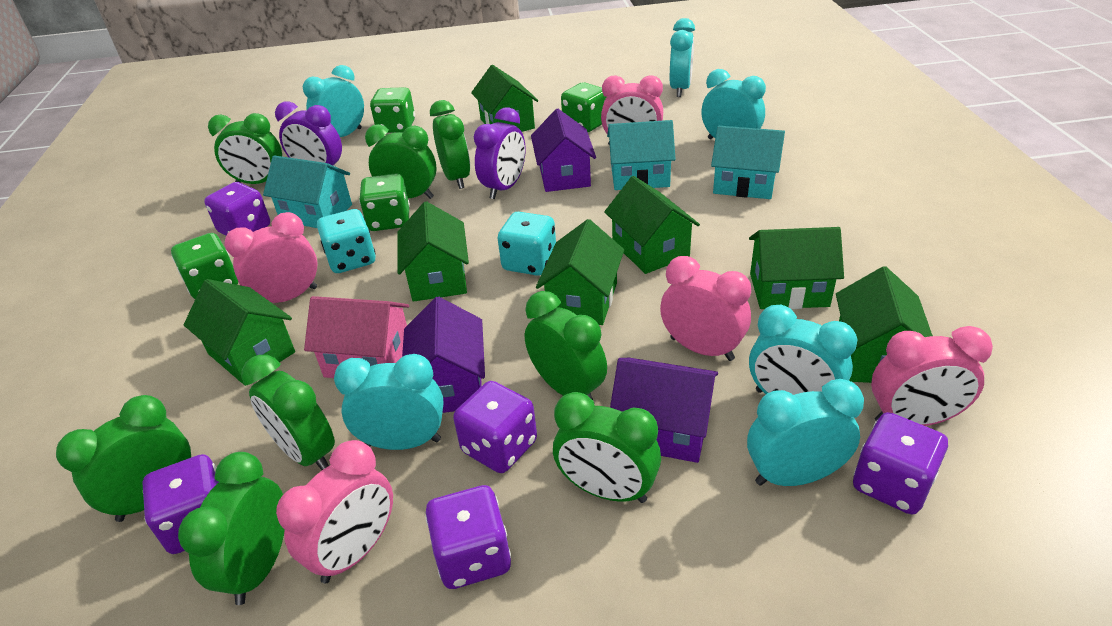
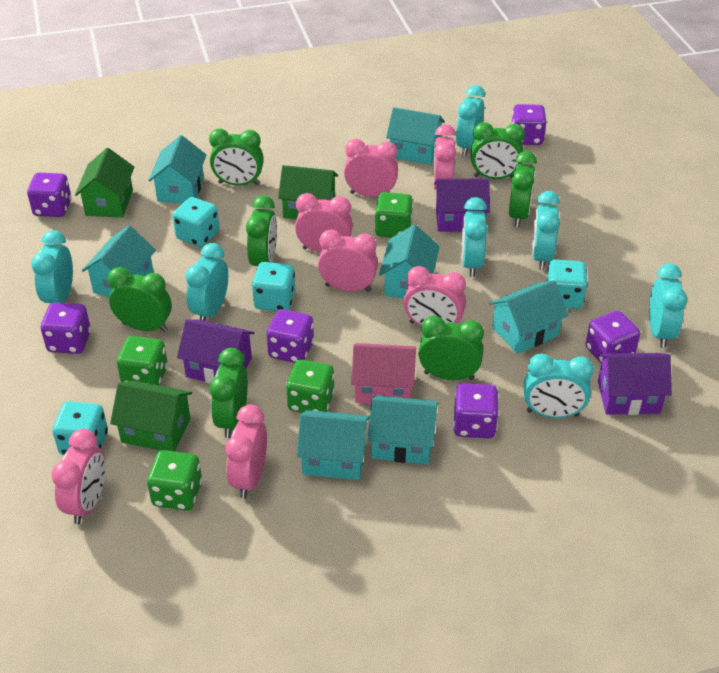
green clock: 8 -> 7
green house: 7 -> 3
pink clock: 5 -> 7
purple clock: 2 -> 0
purple dice: 5 -> 6
turquoise clock: 6 -> 7
turquoise dice: 2 -> 4
turquoise house: 3 -> 7

